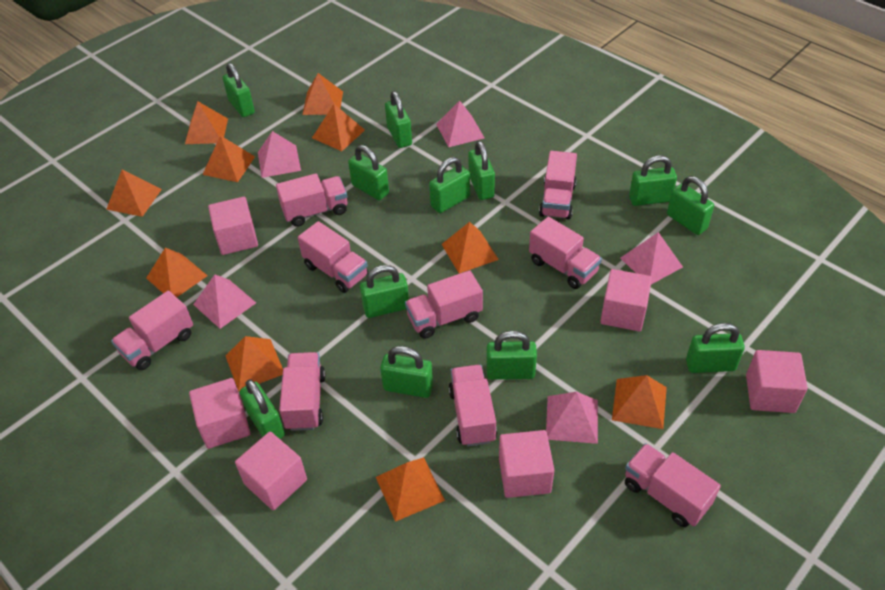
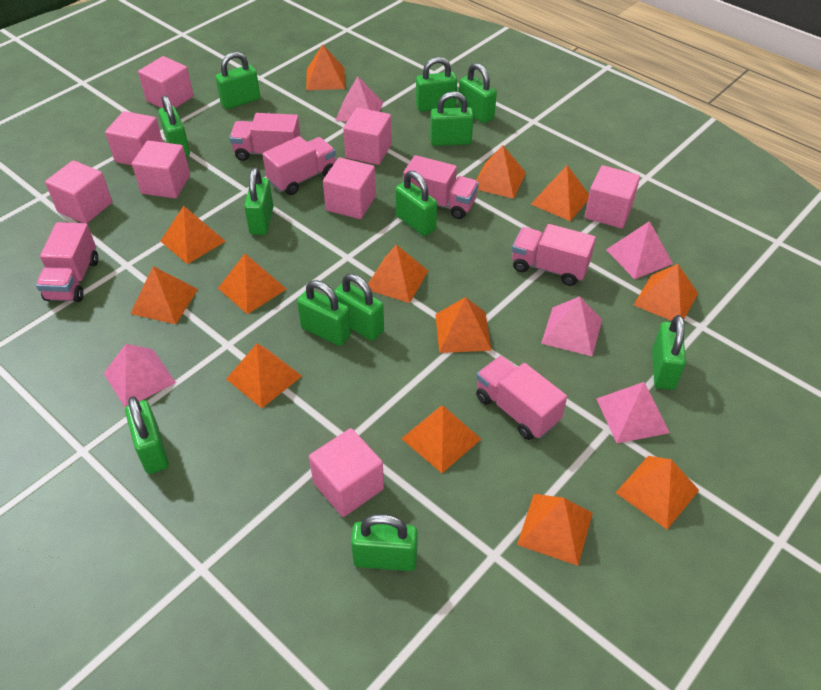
orange pyramid: 10 -> 13
pink cube: 6 -> 8
pink truck: 9 -> 6

